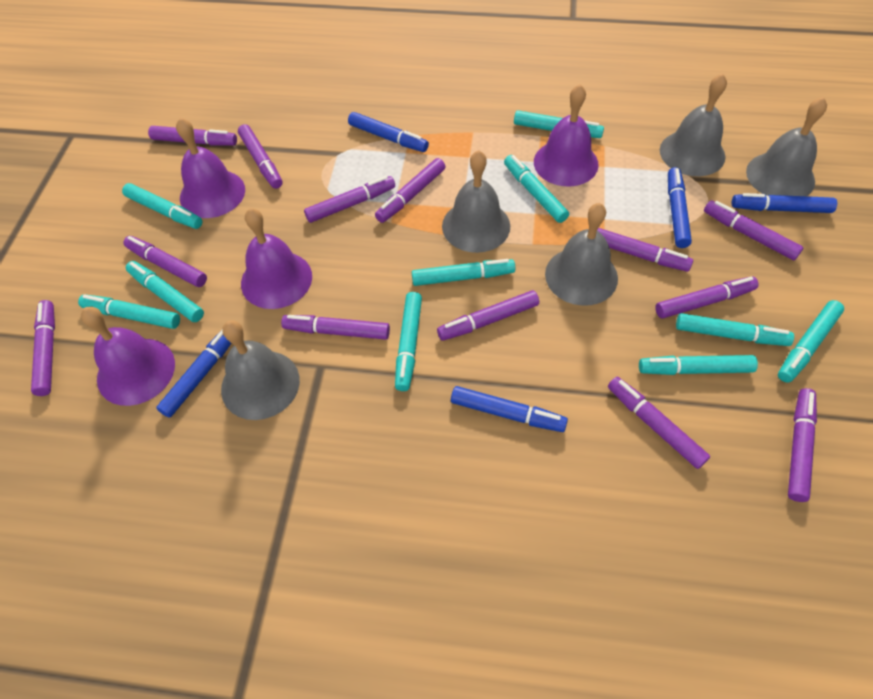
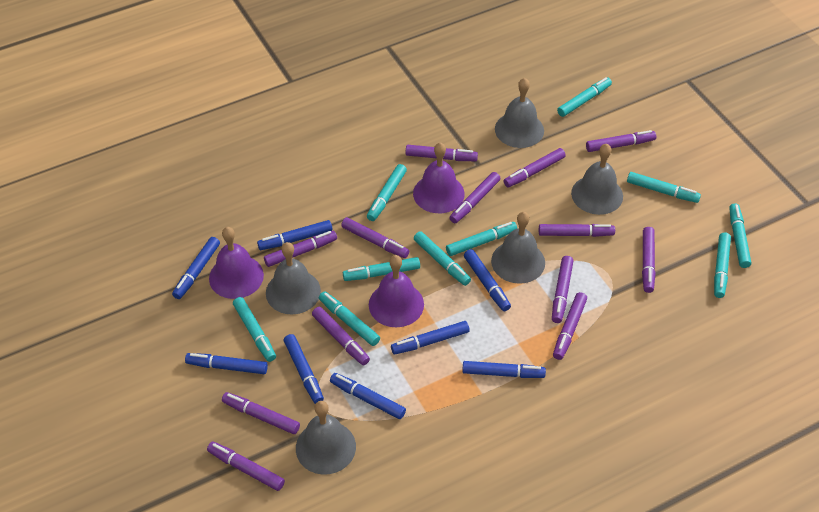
blue marker: 5 -> 8
purple bell: 4 -> 3

